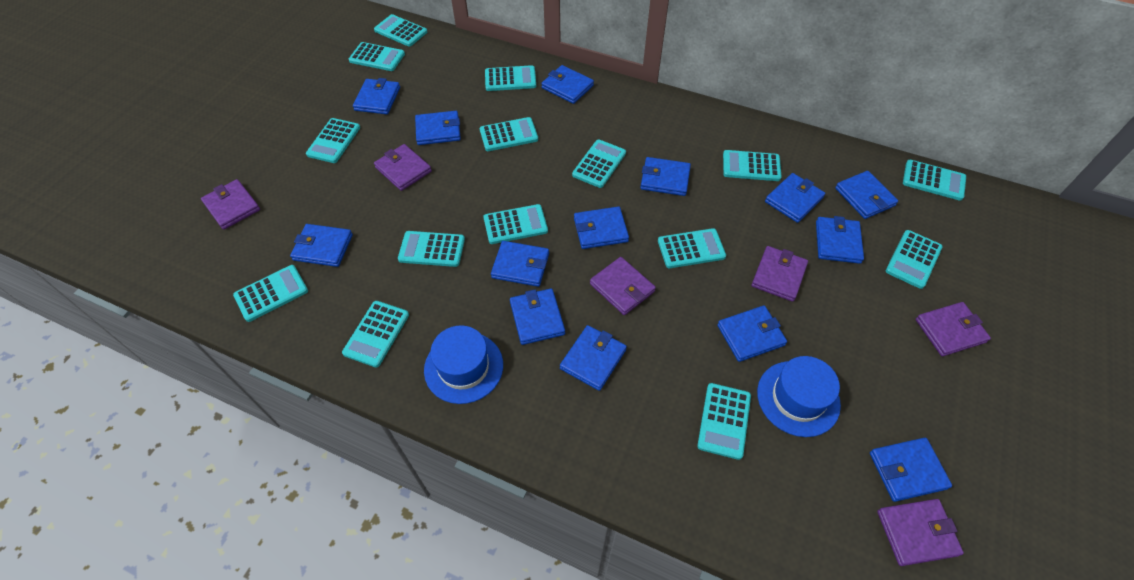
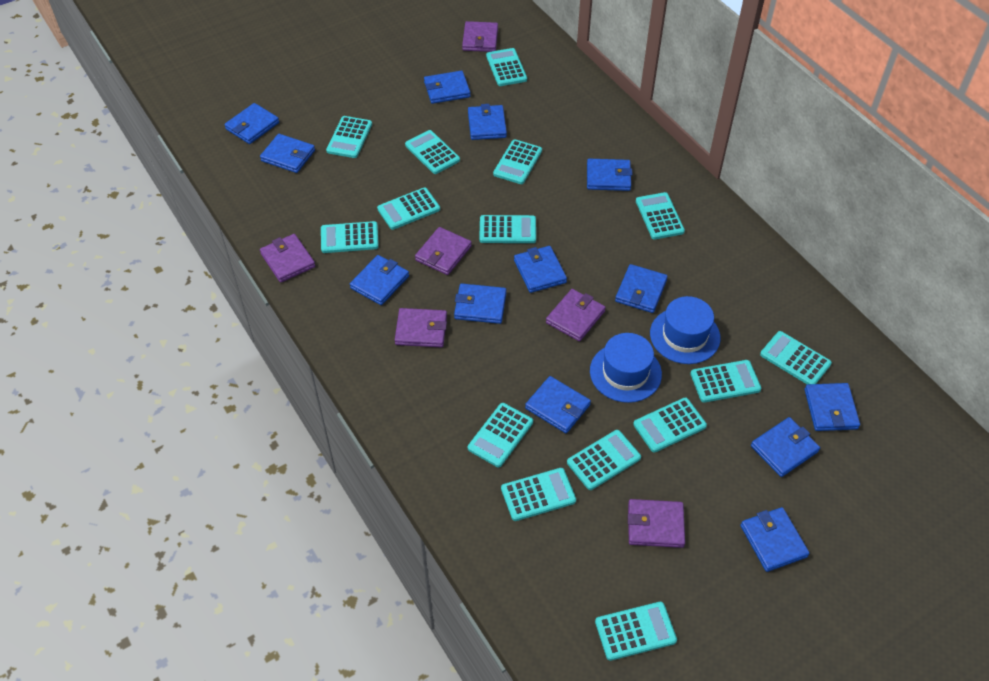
blue wallet: 14 -> 13

